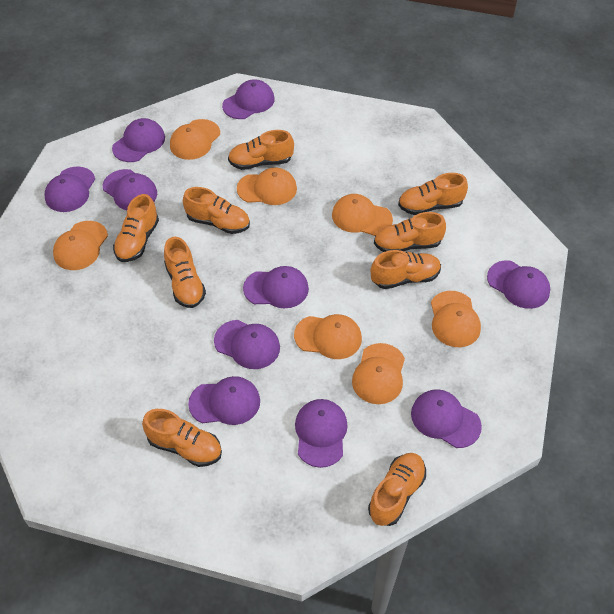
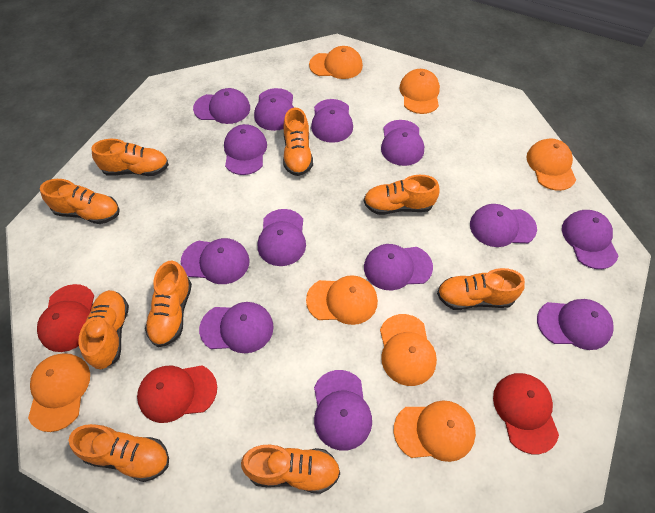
purple cap: 10 -> 13
red cap: 0 -> 3

